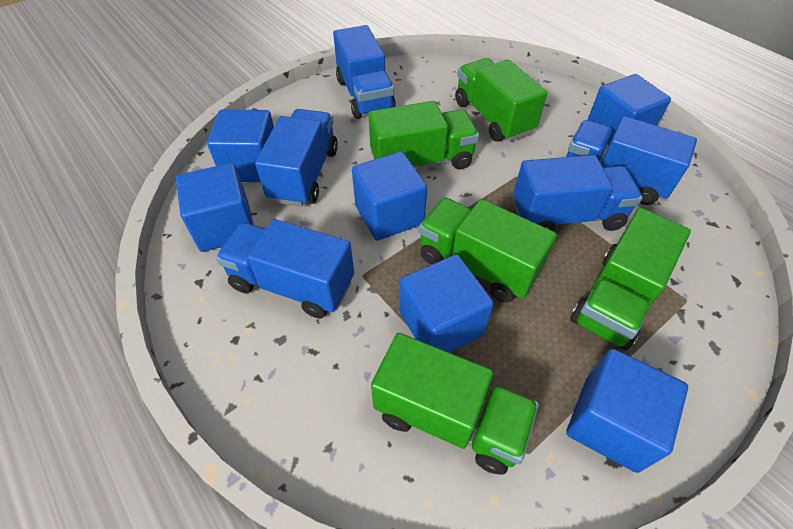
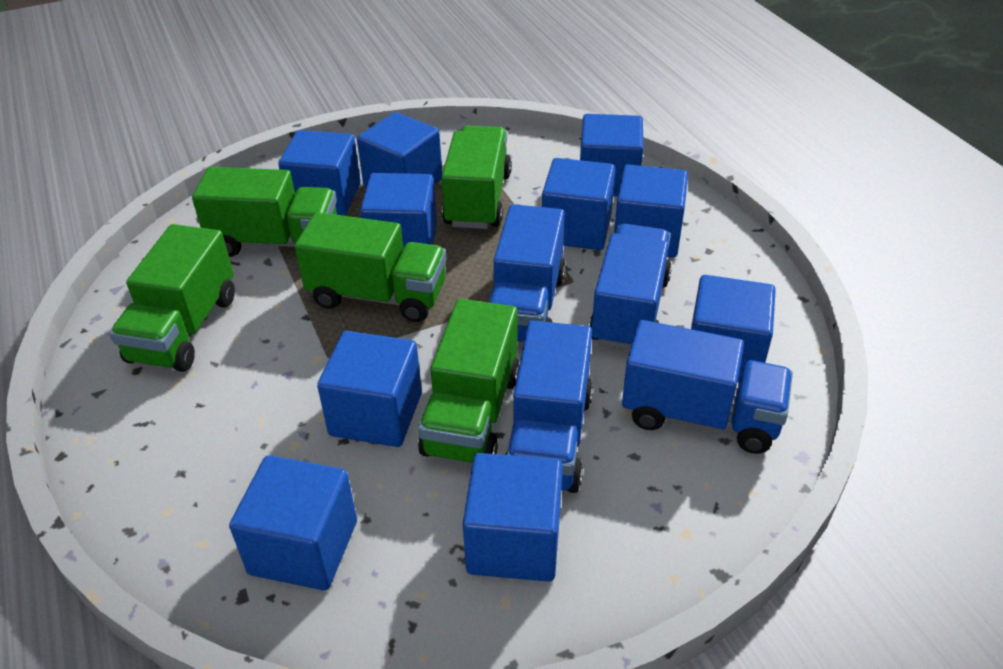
blue cube: 6 -> 10
blue truck: 5 -> 4

